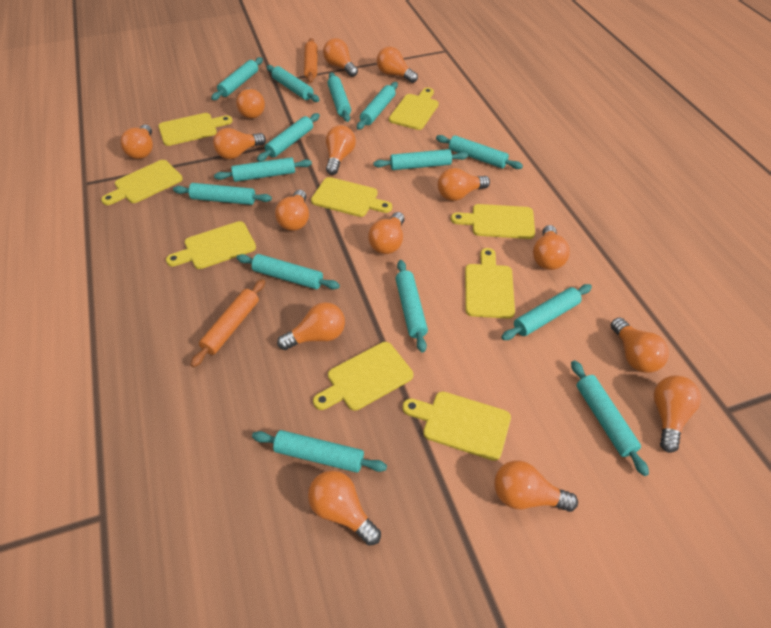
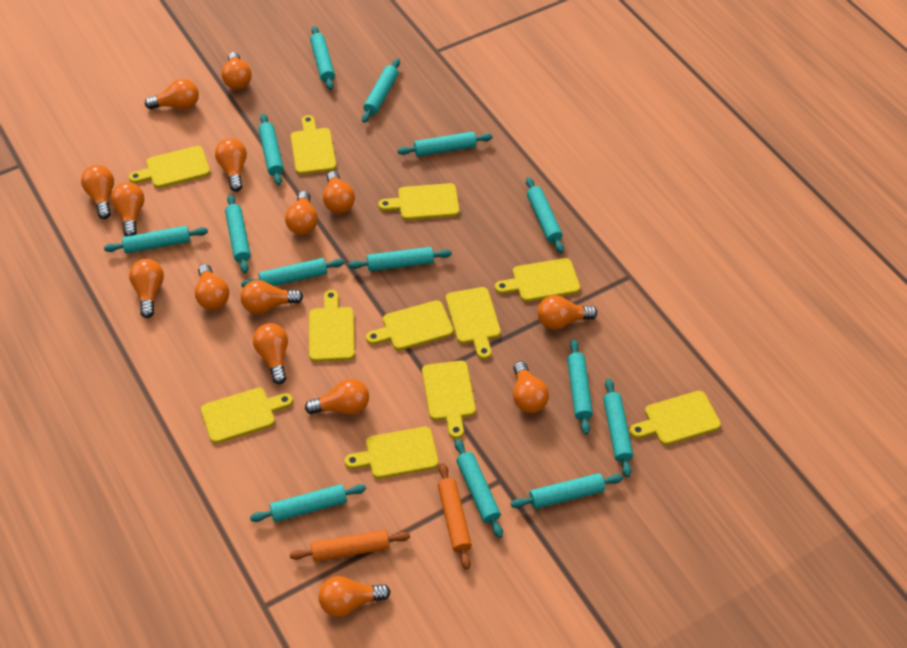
yellow cutting board: 9 -> 11

